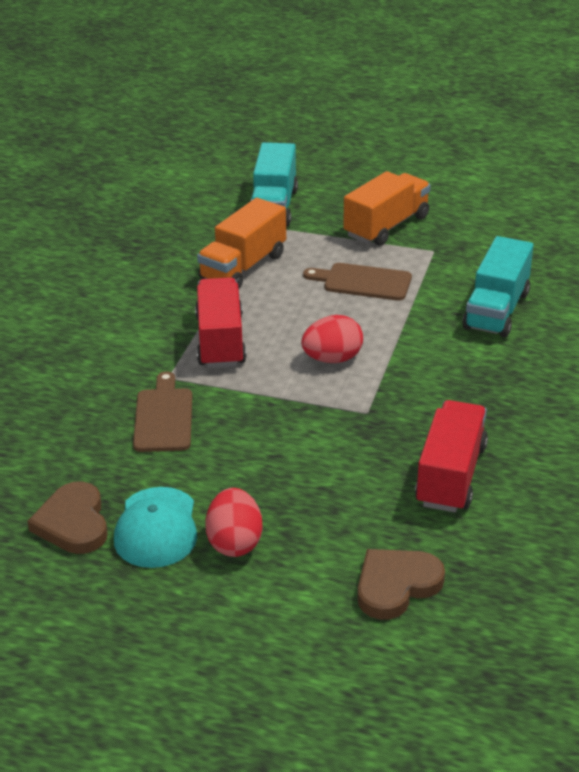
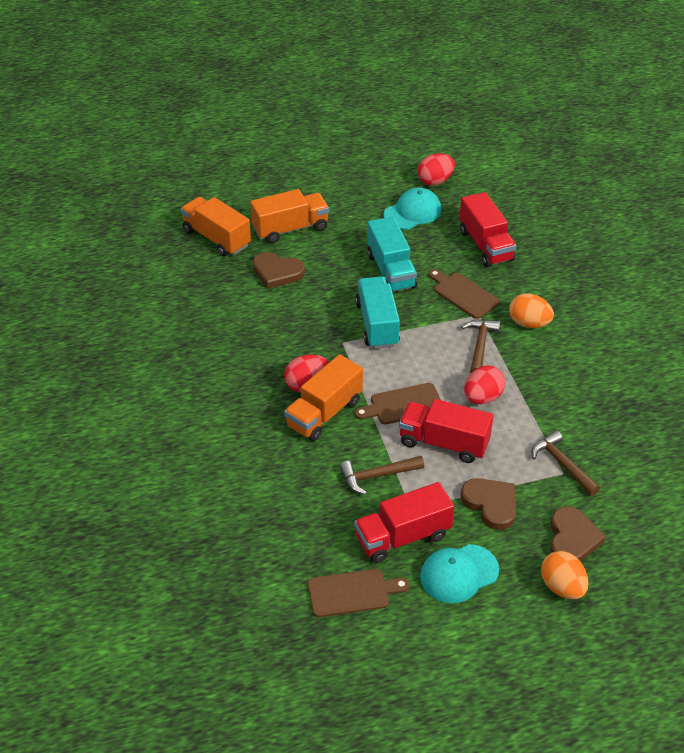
brown cutting board: 2 -> 3
brown hammer: 0 -> 3
brown heart: 2 -> 3
orange egg: 0 -> 2
orange truck: 2 -> 3
red egg: 2 -> 3
red truck: 2 -> 3
turquoise cap: 1 -> 2

